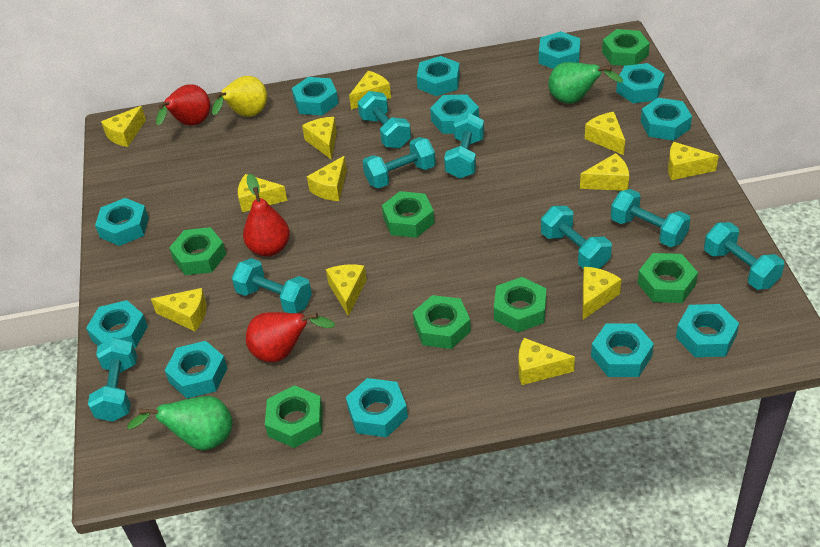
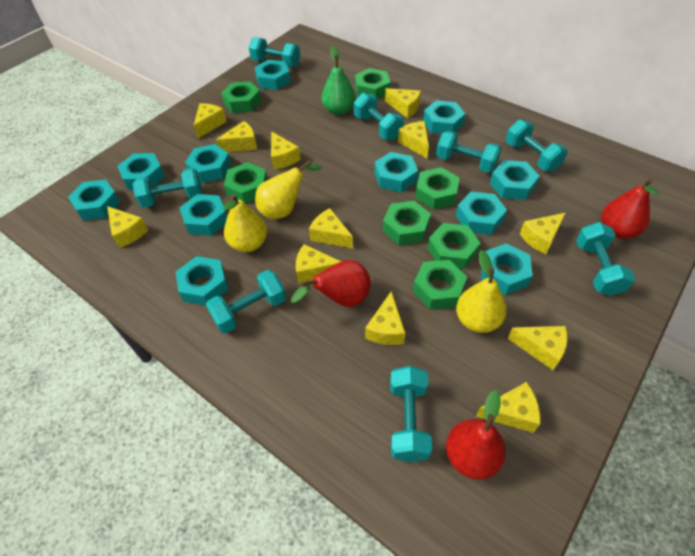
green pear: 2 -> 1
turquoise nut: 12 -> 11
yellow pear: 1 -> 3

